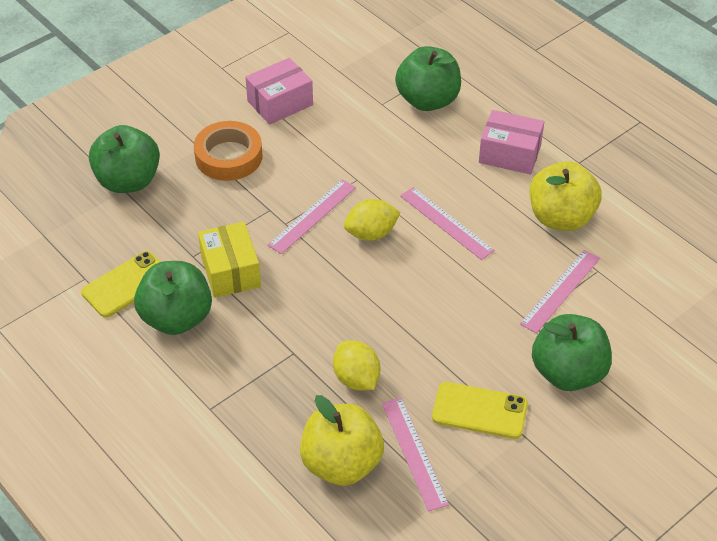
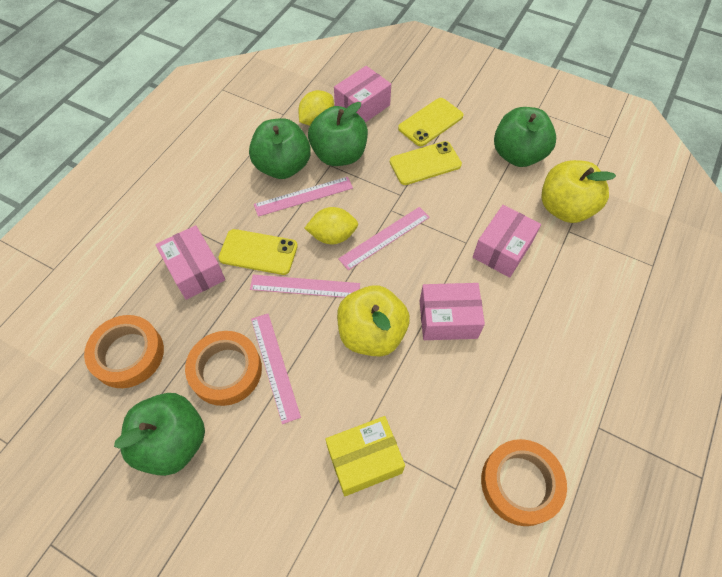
orange tape: 1 -> 3
pink box: 2 -> 4
yellow phone: 2 -> 3

